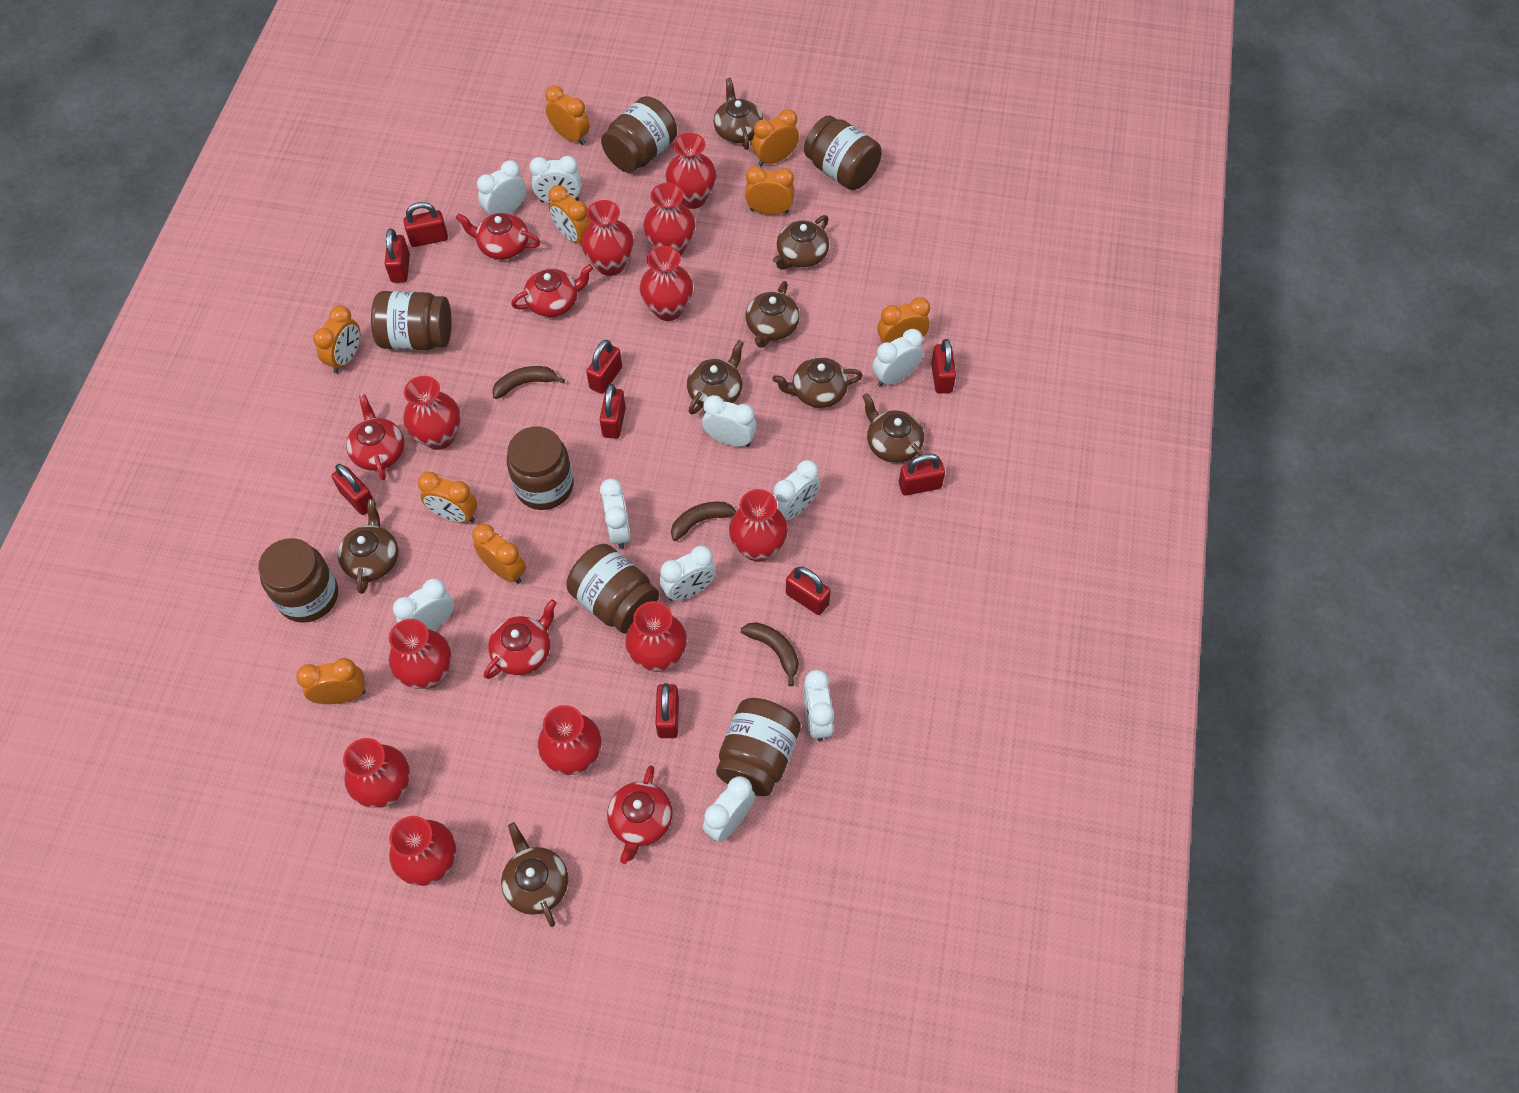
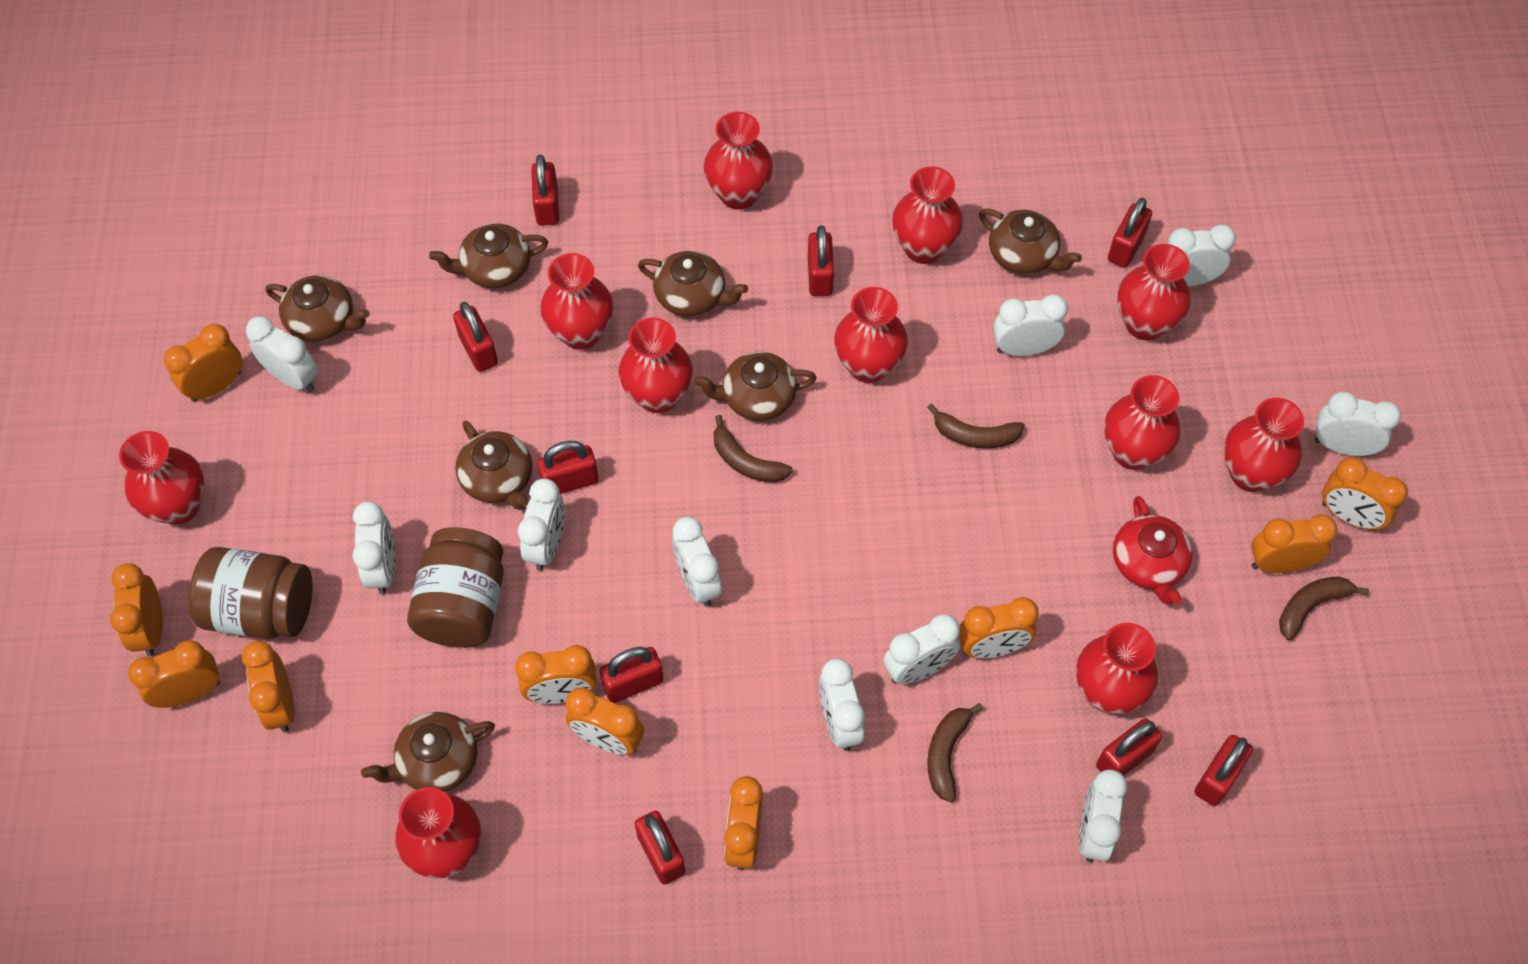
brown banana: 3 -> 4
brown jar: 7 -> 2
brown teapot: 8 -> 7
orange clock: 9 -> 10
red teapot: 5 -> 1

